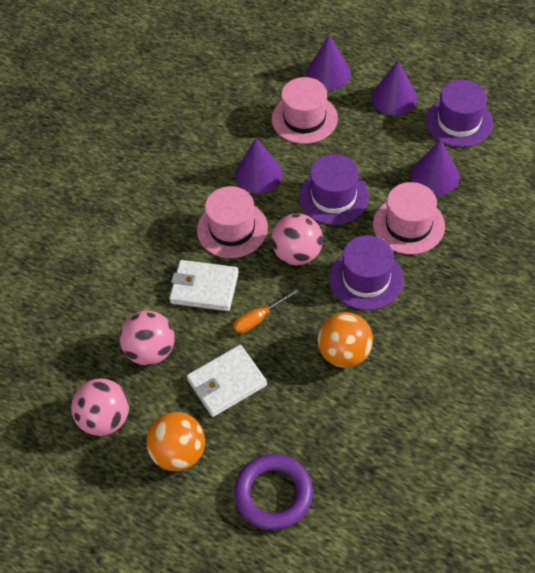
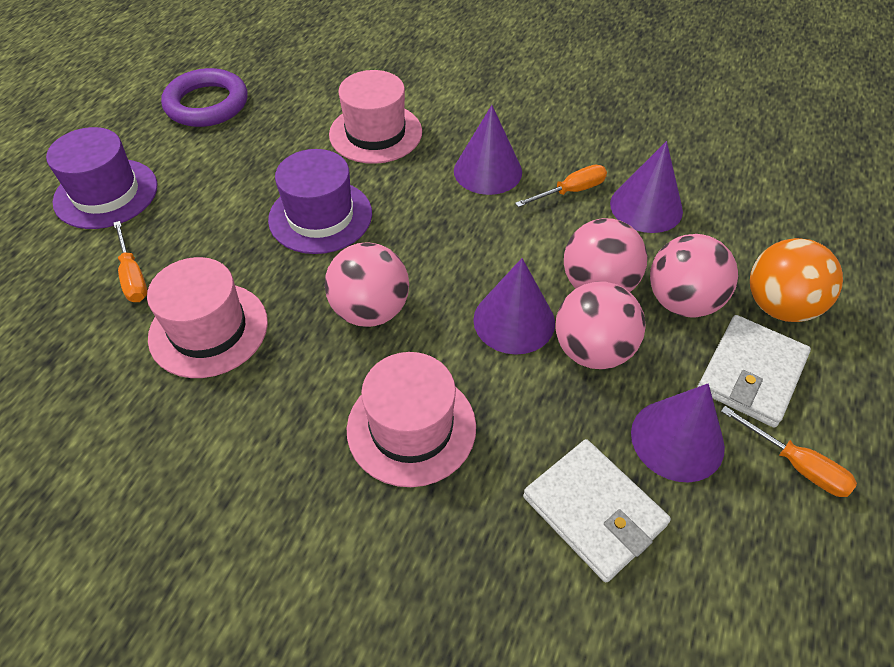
orange ball: 2 -> 1
orange screwdriver: 1 -> 3
pink ball: 3 -> 4
purple hat: 3 -> 2

